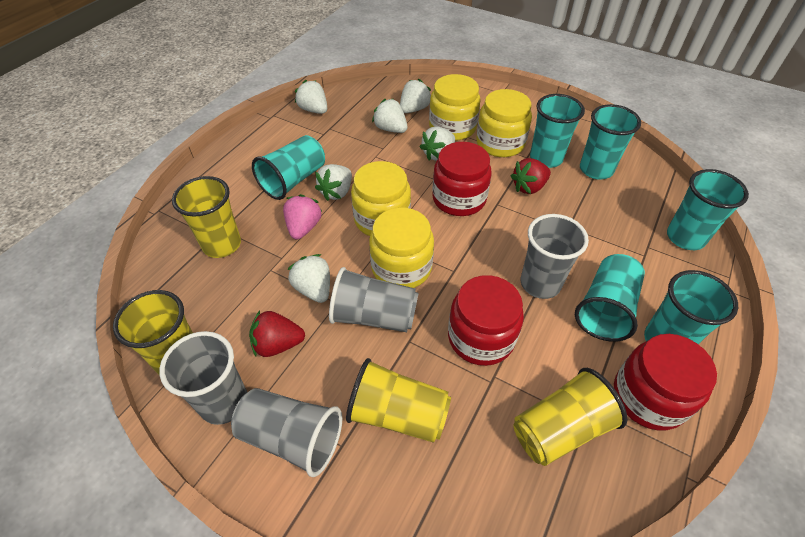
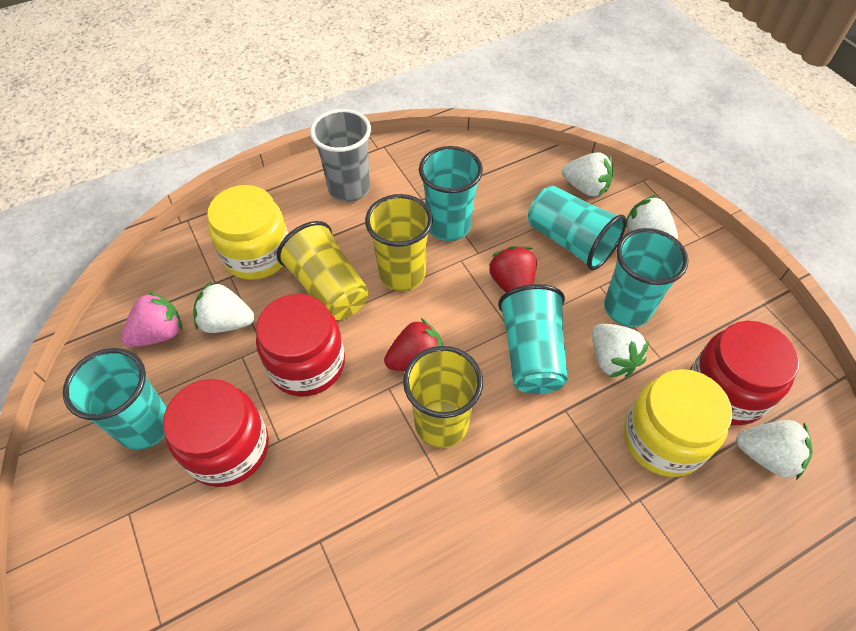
grey cup: 4 -> 1
turquoise cup: 6 -> 5
white strawberry: 6 -> 5
yellow cup: 4 -> 3
yellow jar: 4 -> 2

